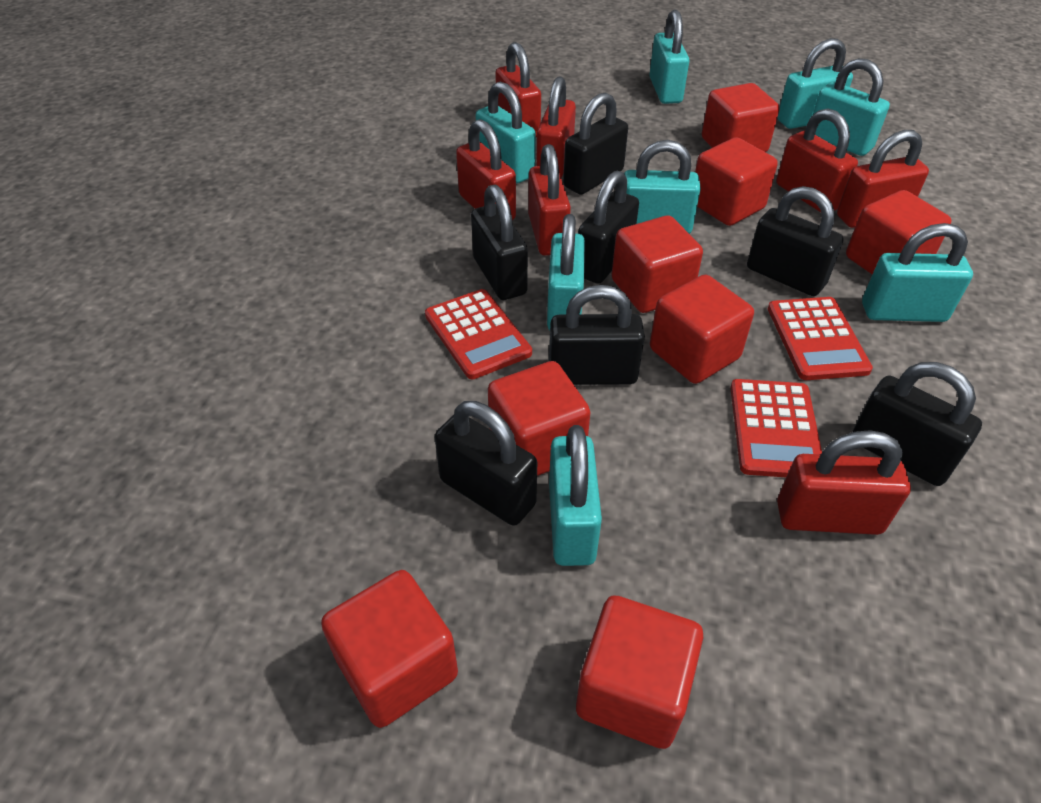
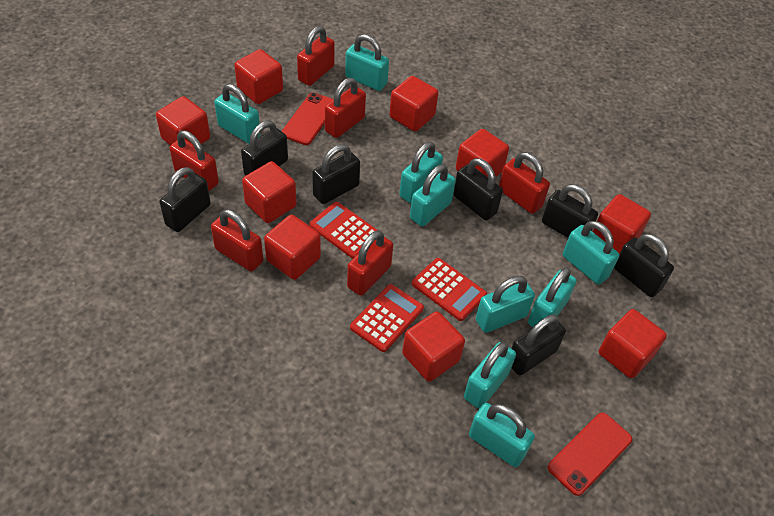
red cube: 8 -> 9
red padlock: 7 -> 6
red phone: 0 -> 2
turquoise padlock: 8 -> 9

